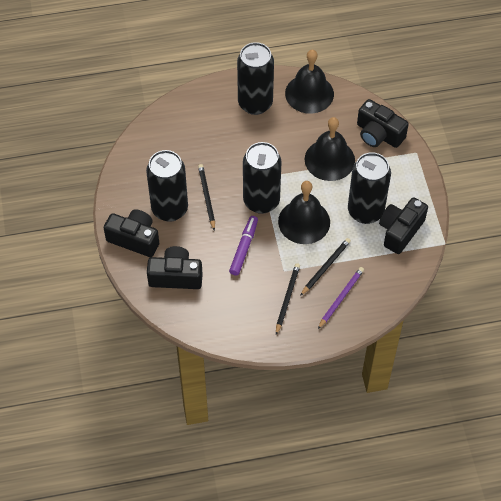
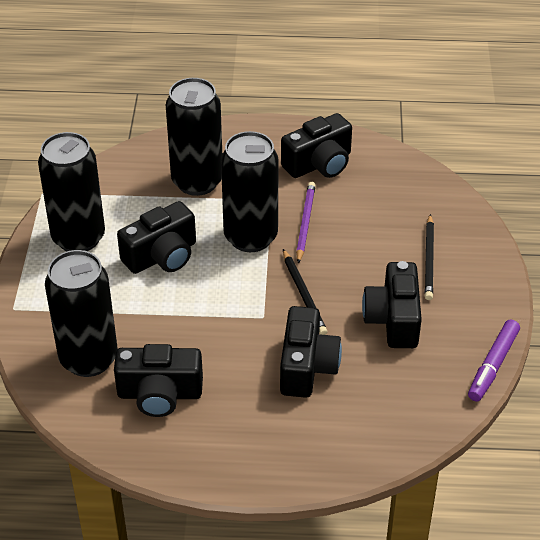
black bell: 3 -> 0
black camera: 4 -> 5
black pencil: 3 -> 2

